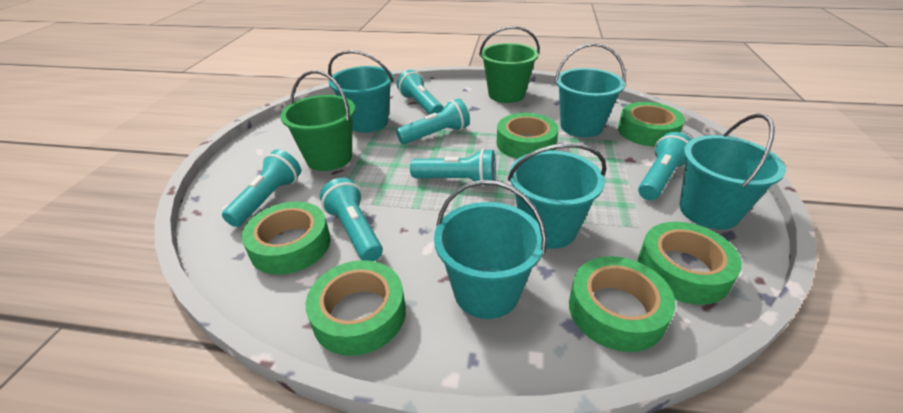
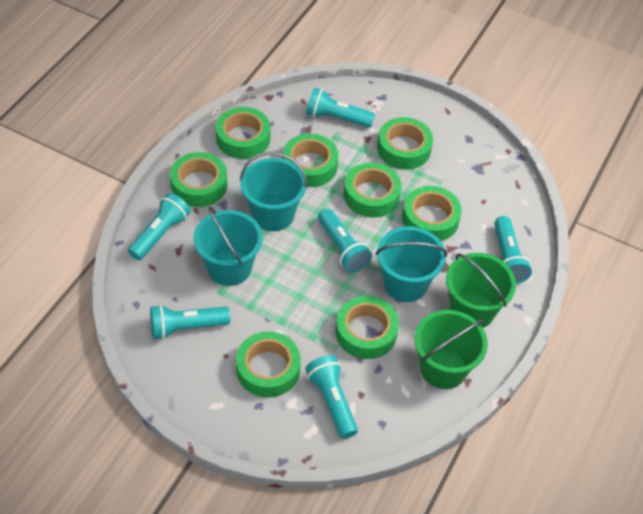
green tape: 6 -> 8
turquoise bucket: 5 -> 3

